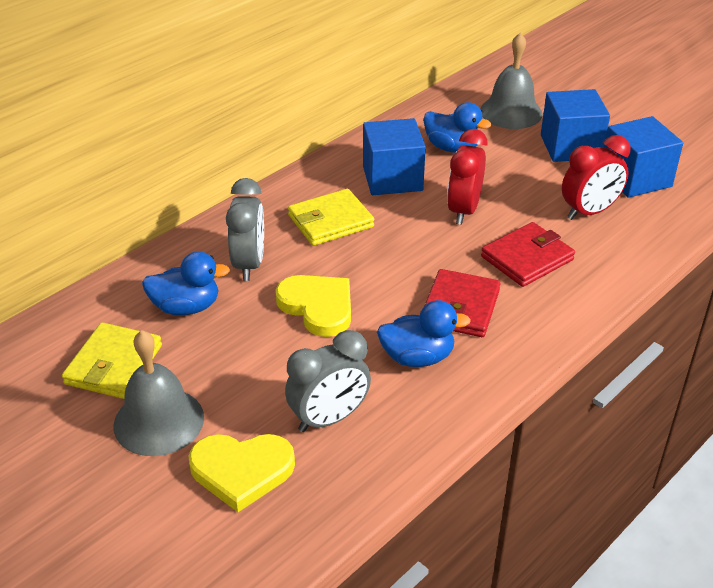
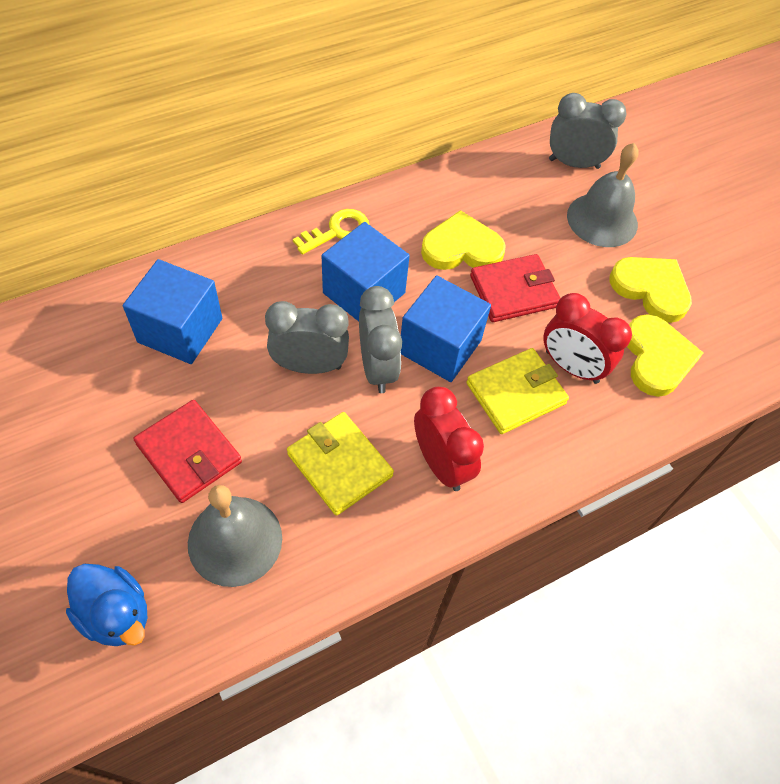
blue duck: 3 -> 1
grey clock: 2 -> 3
yellow heart: 2 -> 3
yellow key: 0 -> 1

